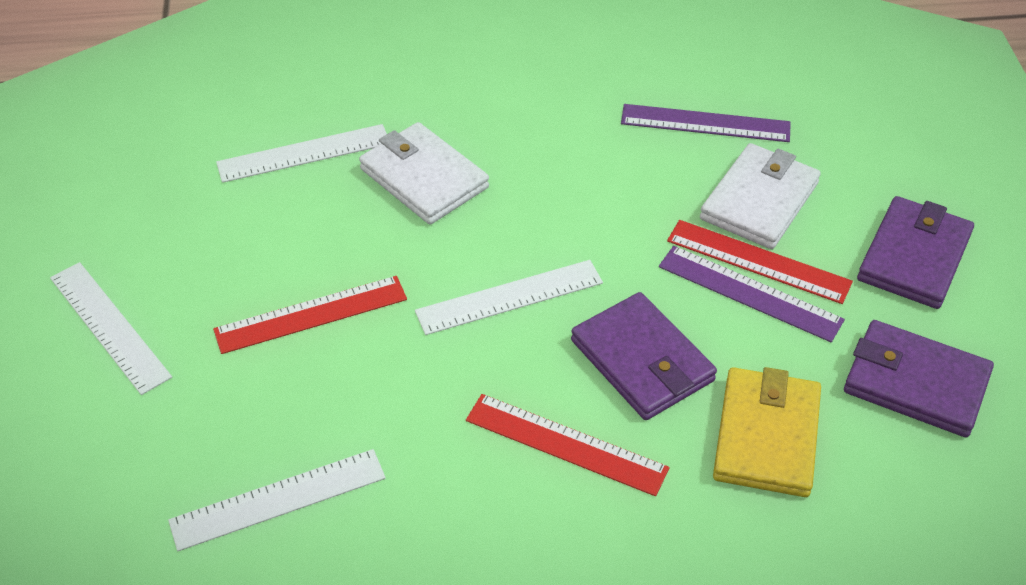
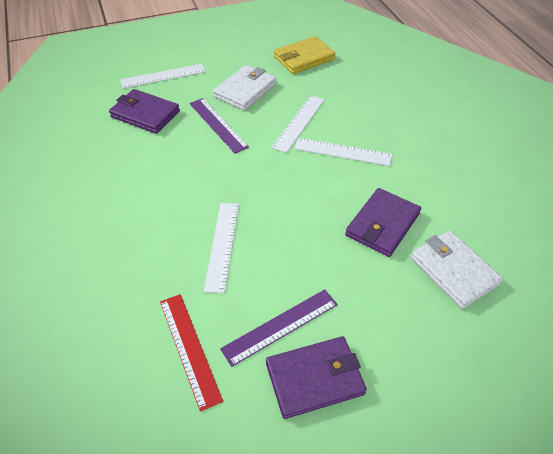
red ruler: 3 -> 1

